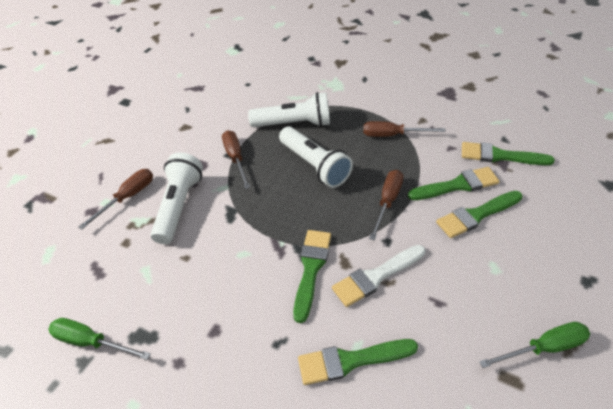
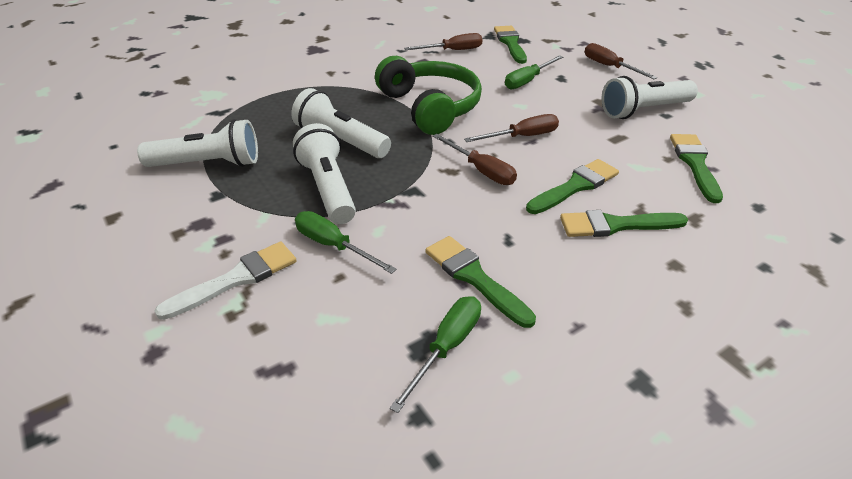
green headphones: 0 -> 1
green screwdriver: 2 -> 3
white flashlight: 3 -> 4

